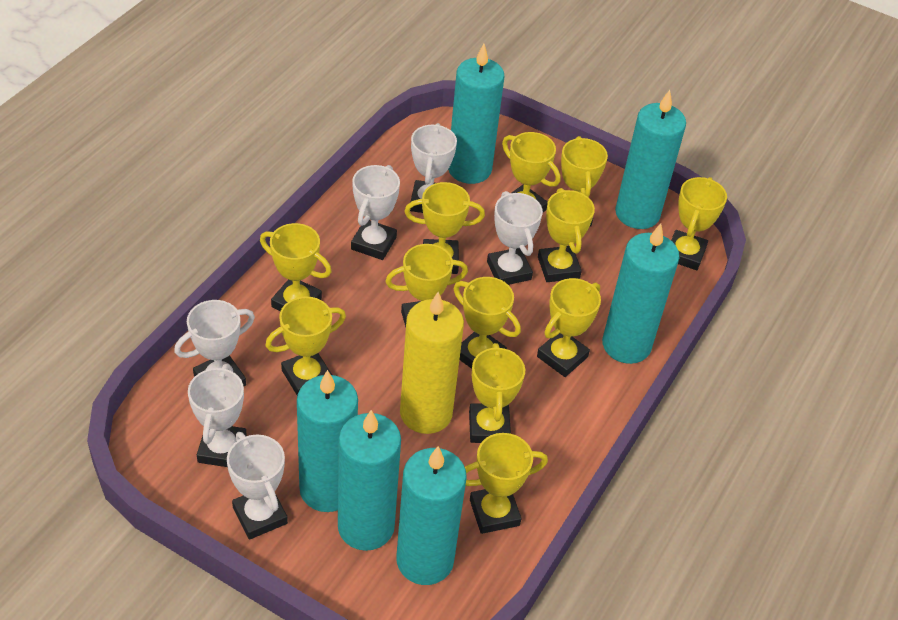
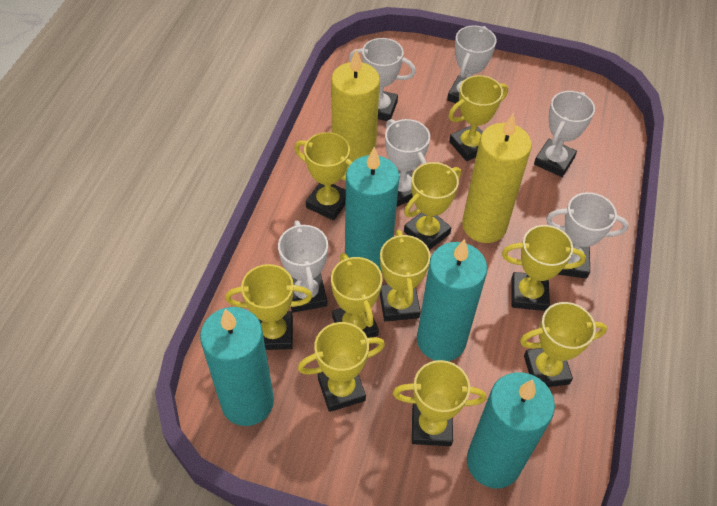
turquoise candle: 6 -> 4
yellow candle: 1 -> 2
yellow trophy: 12 -> 10

